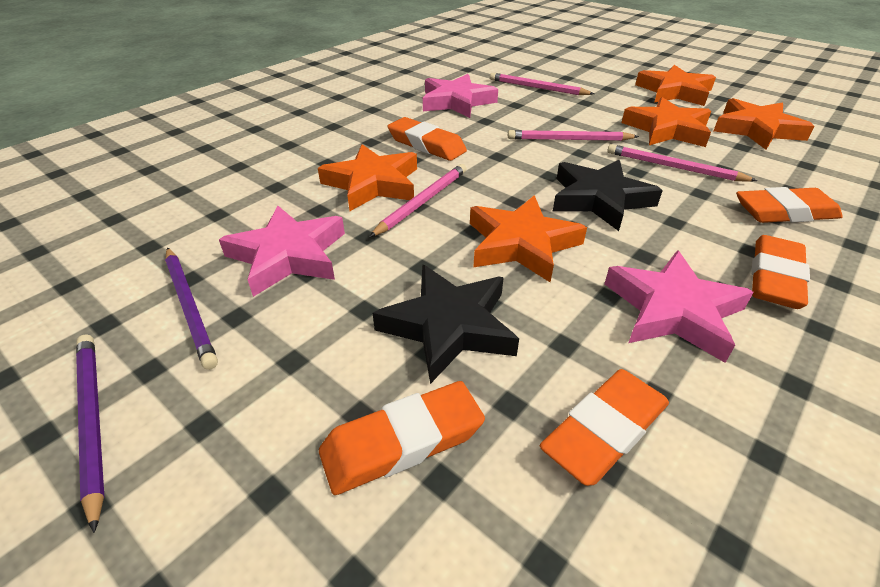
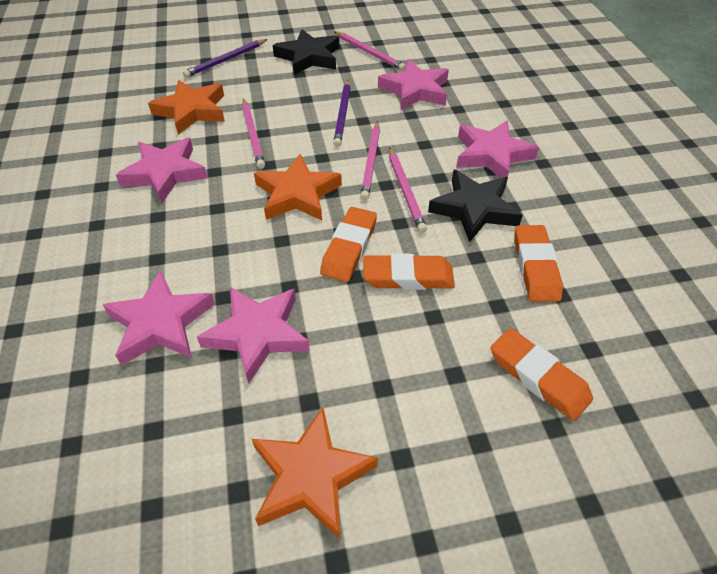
orange eraser: 5 -> 4
orange star: 5 -> 3
pink star: 3 -> 5

